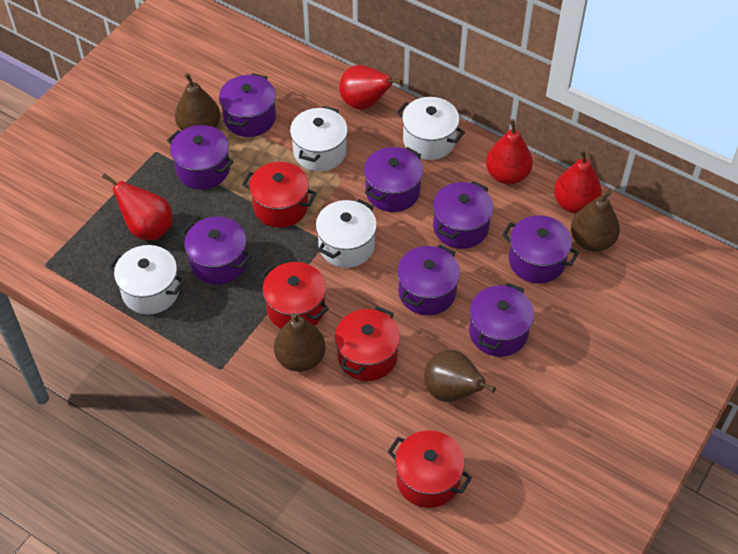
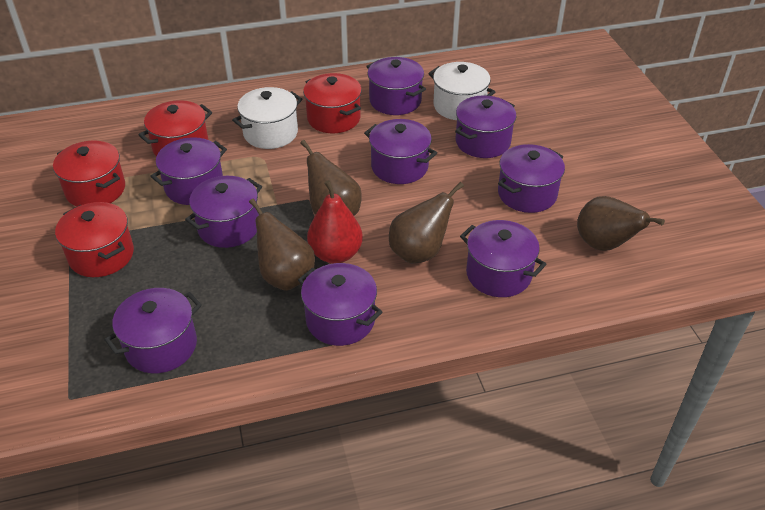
purple pot: 8 -> 9
red pear: 4 -> 1
white pot: 4 -> 2

